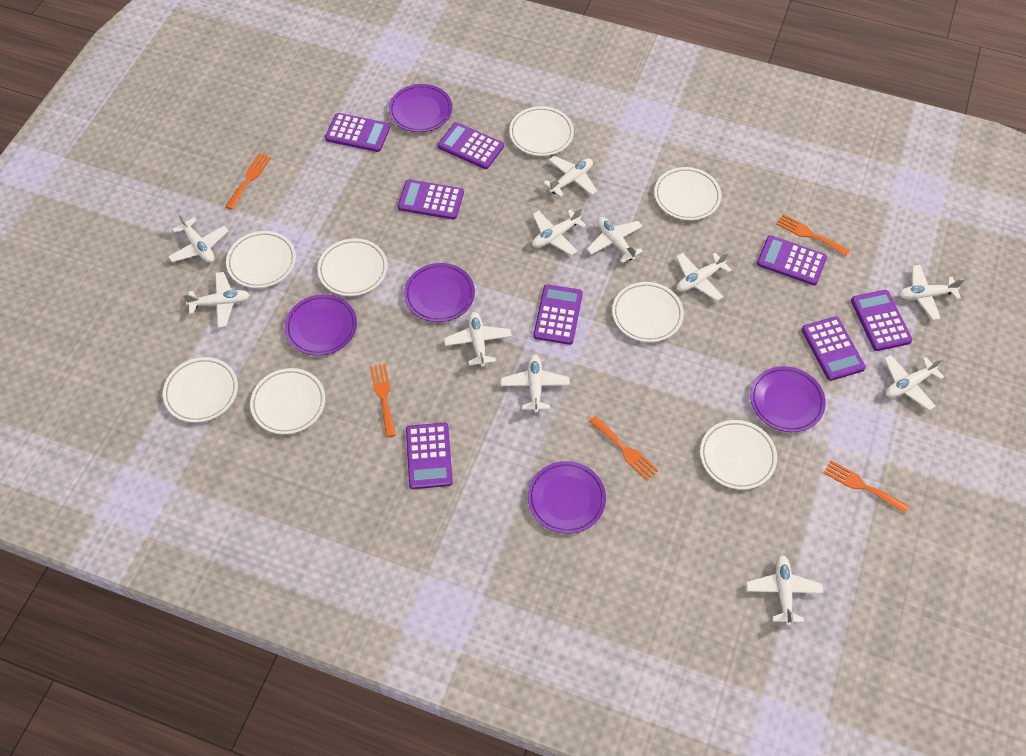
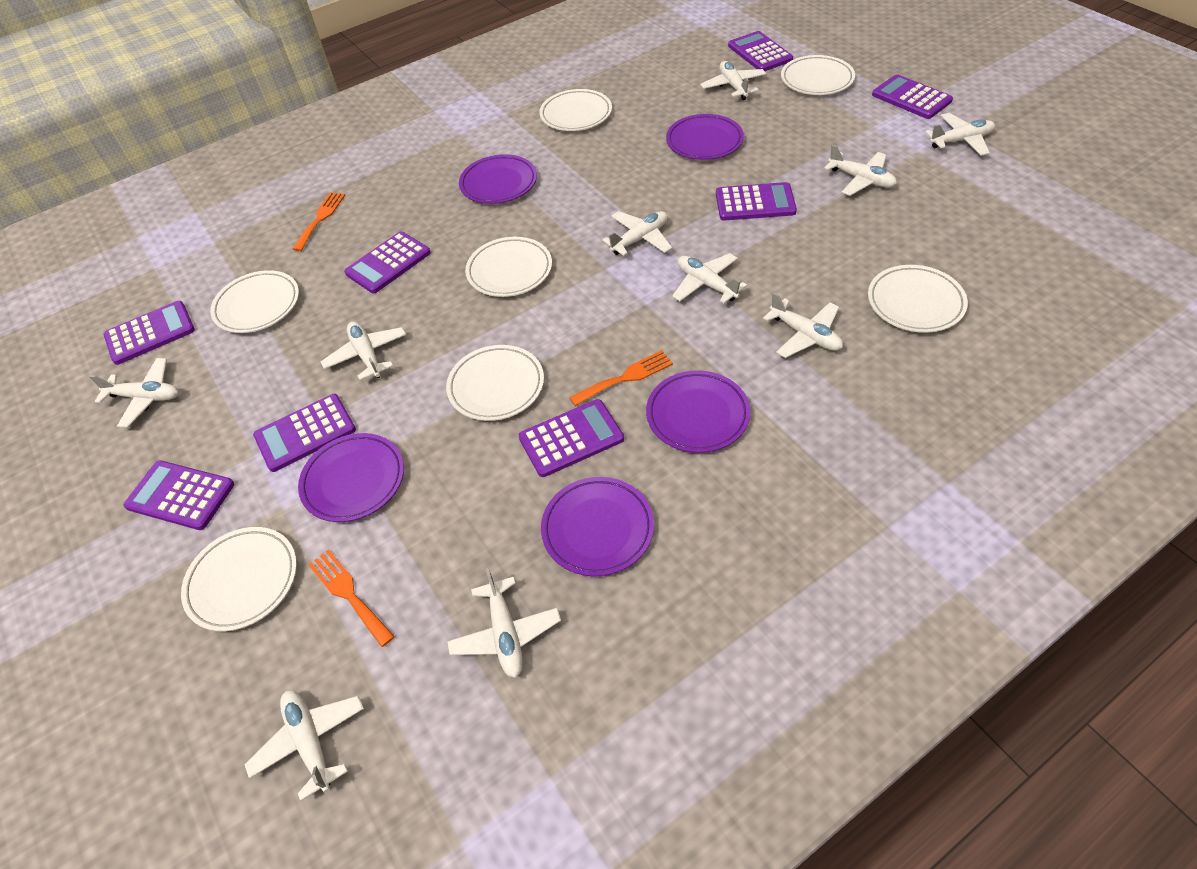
orange fork: 5 -> 3
white plane: 11 -> 10
white plate: 8 -> 7

